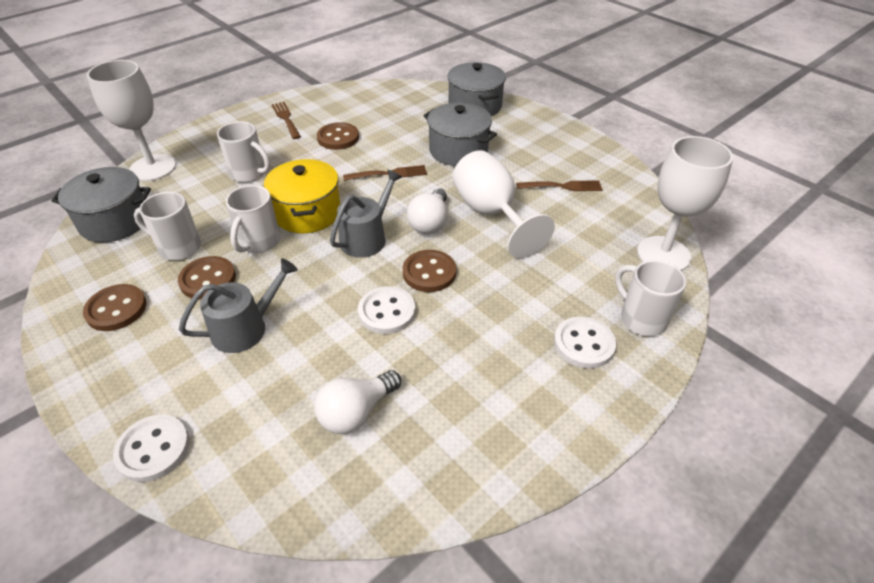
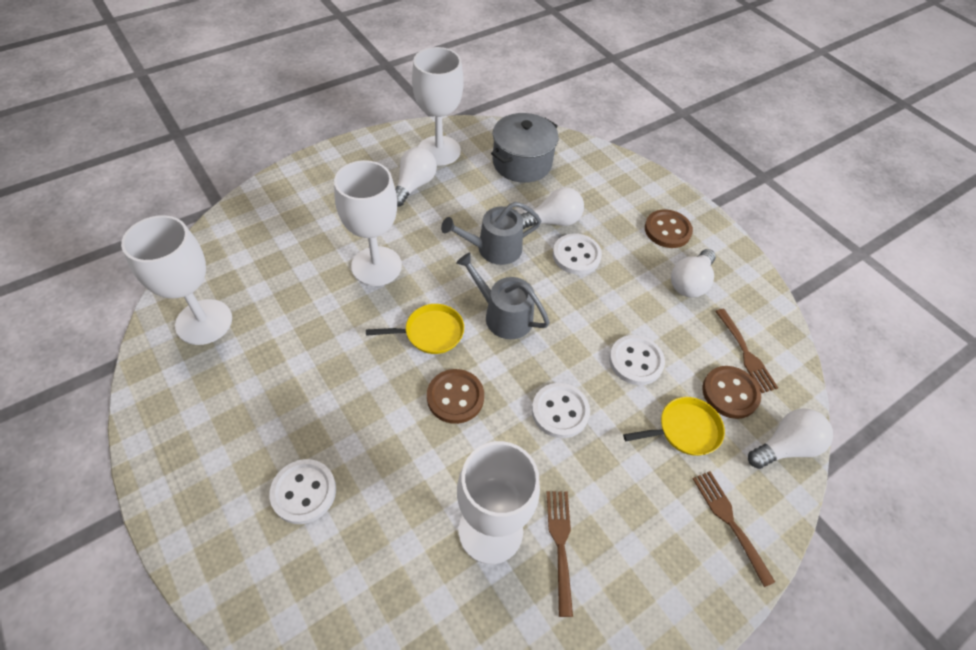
brown button: 4 -> 3
grey pot: 3 -> 1
white button: 3 -> 4
white goblet: 3 -> 4
white light bulb: 2 -> 4
white mug: 4 -> 0
yellow pan: 0 -> 2
yellow pot: 1 -> 0

